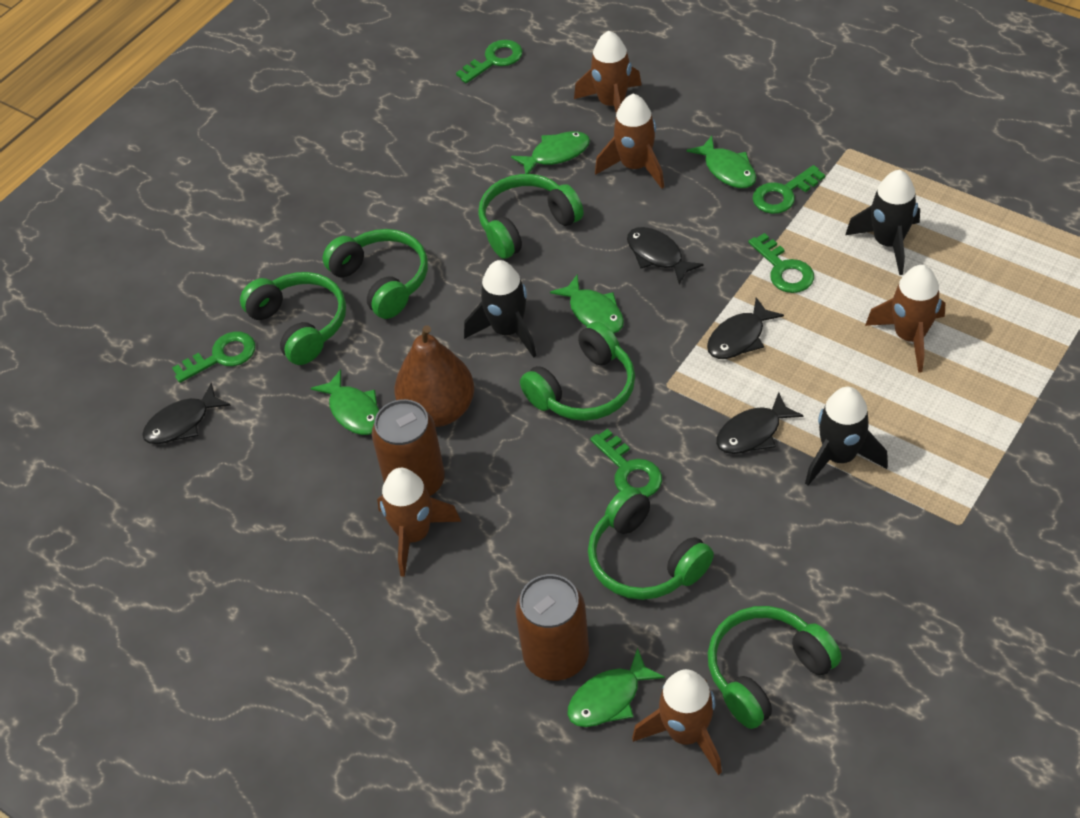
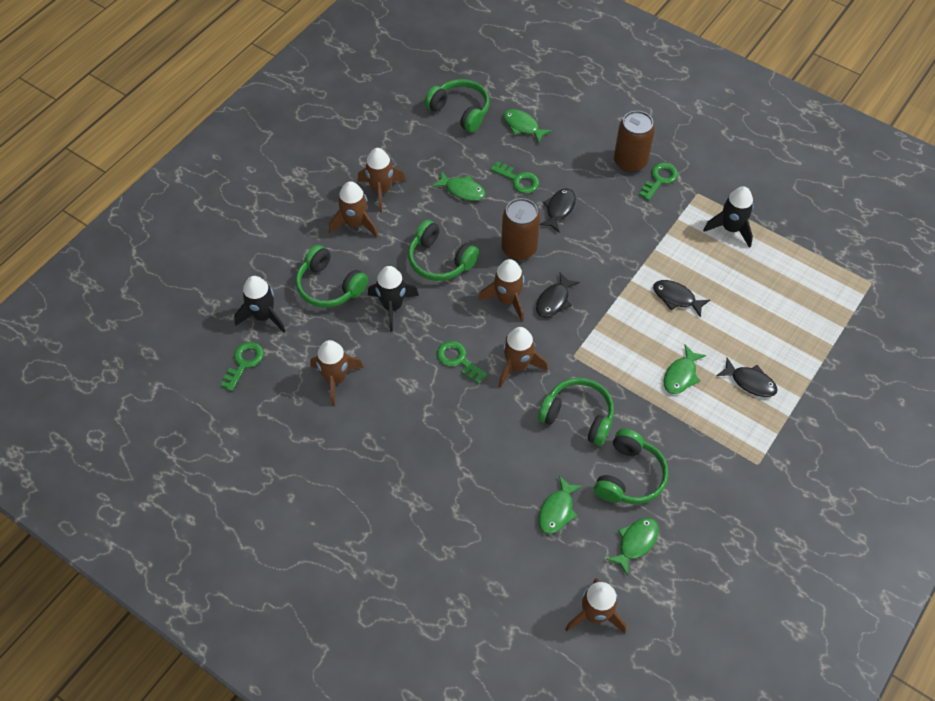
brown pear: 1 -> 0
brown rocket: 5 -> 6
green headphones: 6 -> 5
green key: 5 -> 4

